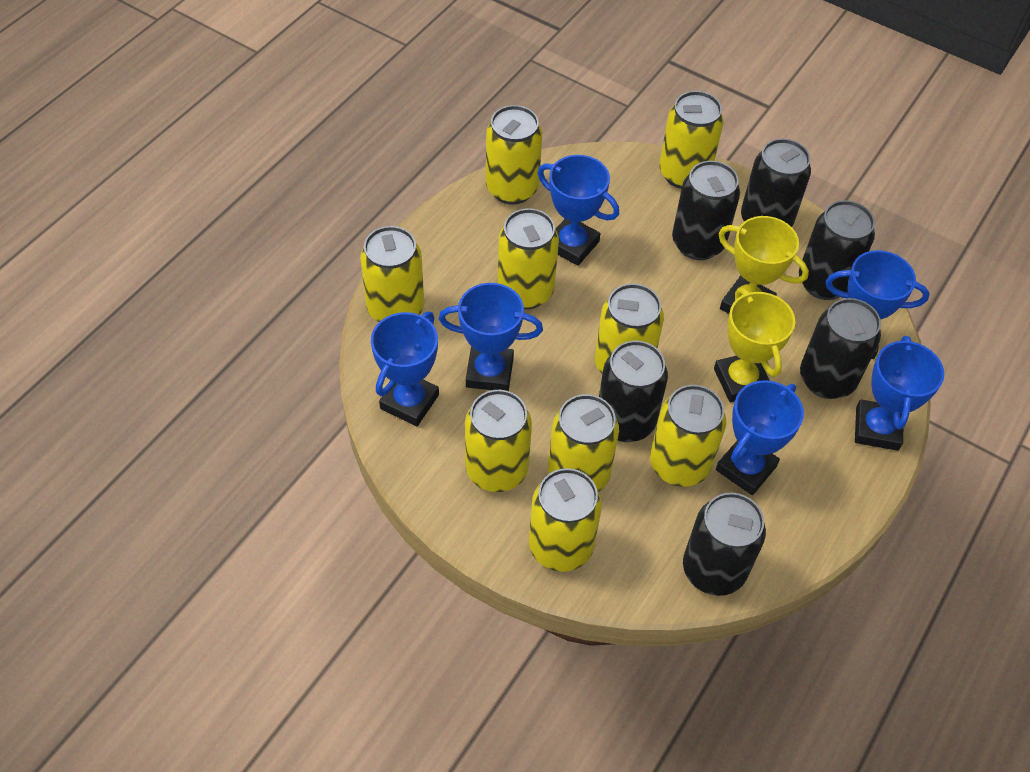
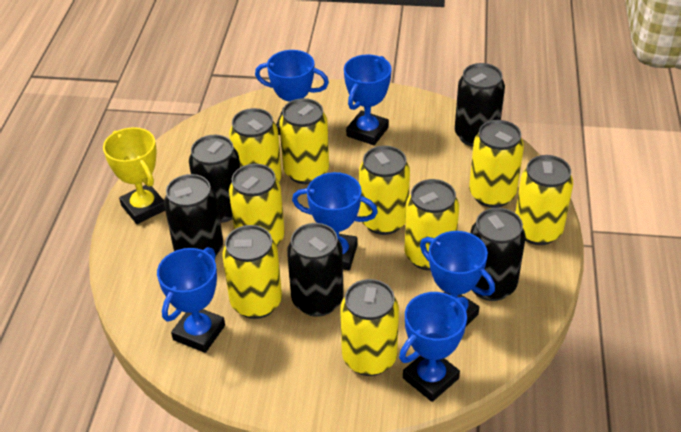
black can: 6 -> 5
yellow trophy: 2 -> 1

